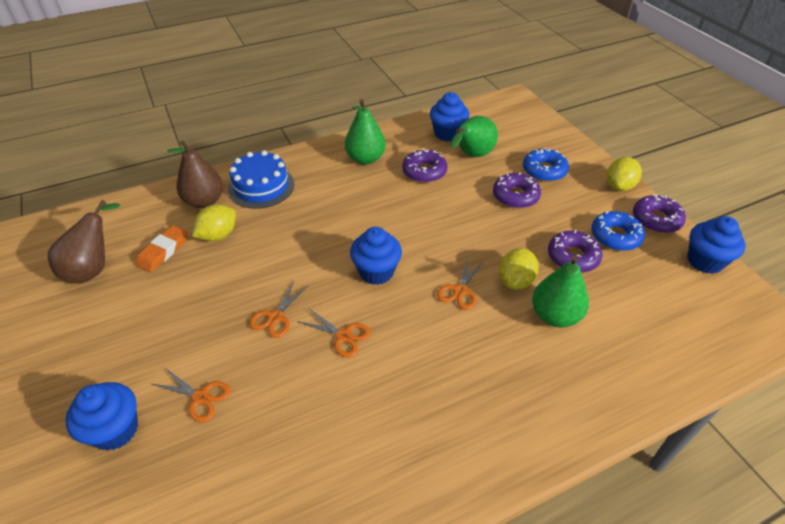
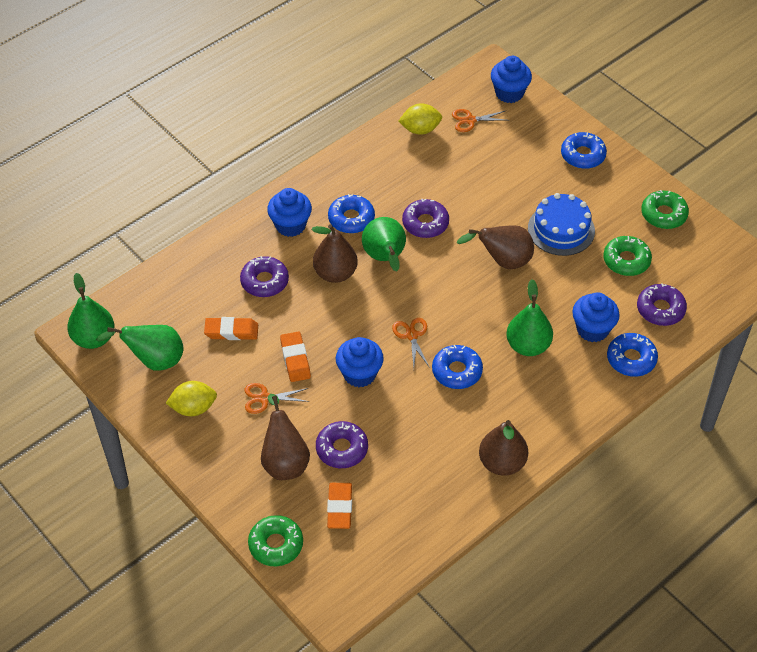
blue donut: 2 -> 4
brown pear: 2 -> 4
green donut: 0 -> 3
green pear: 3 -> 4
orange eraser: 1 -> 3
orange scissors: 4 -> 3
yellow lemon: 3 -> 2

